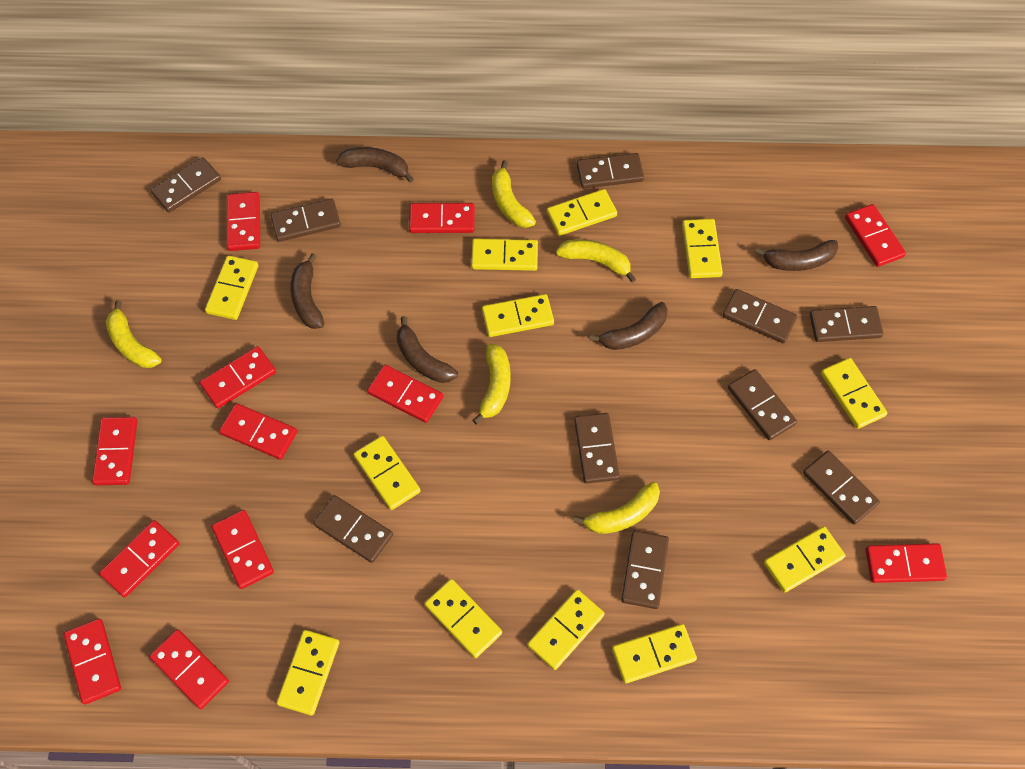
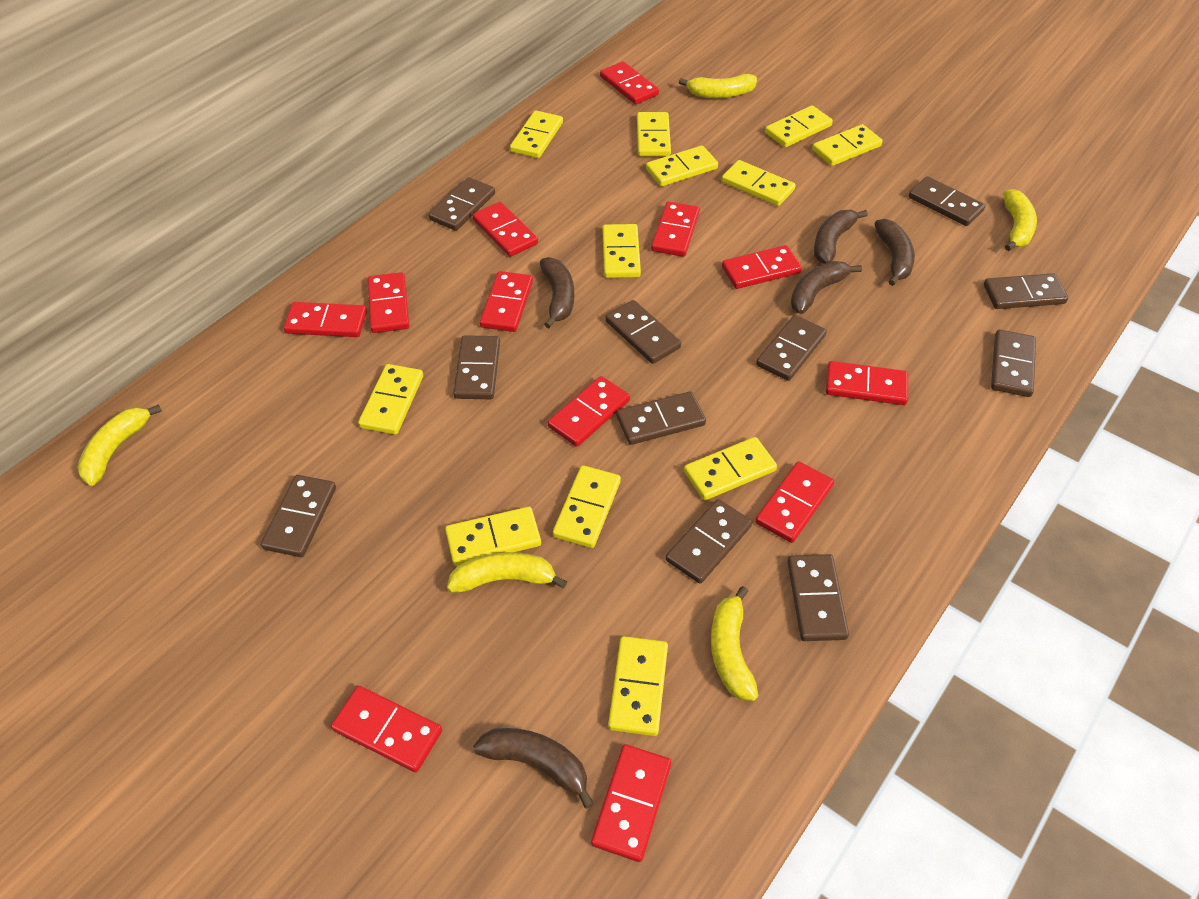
brown domino: 10 -> 11

